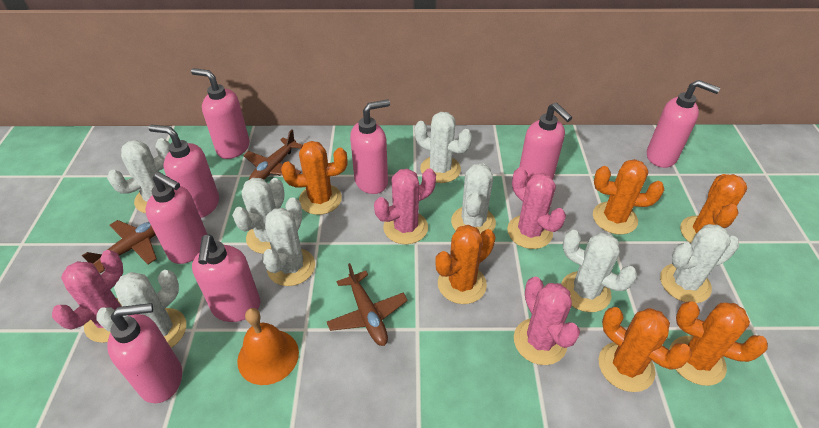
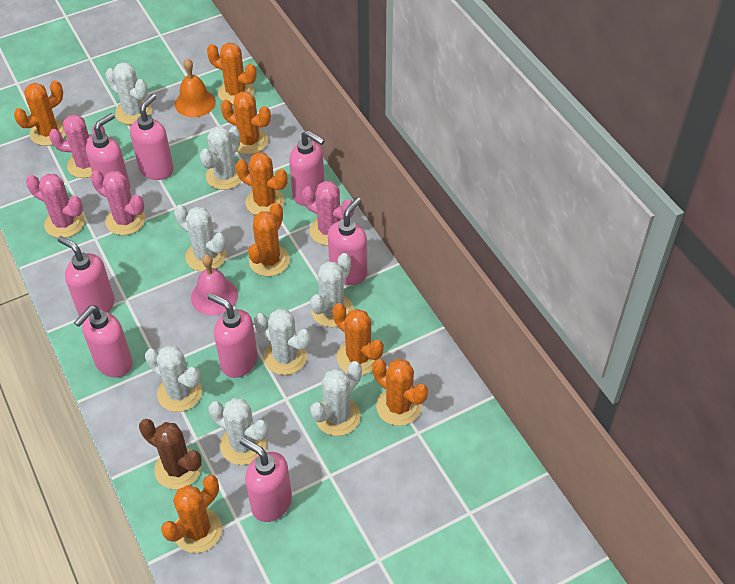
brown cactus: 0 -> 1
brown plane: 3 -> 0
orange cactus: 6 -> 8
pink bell: 0 -> 1

